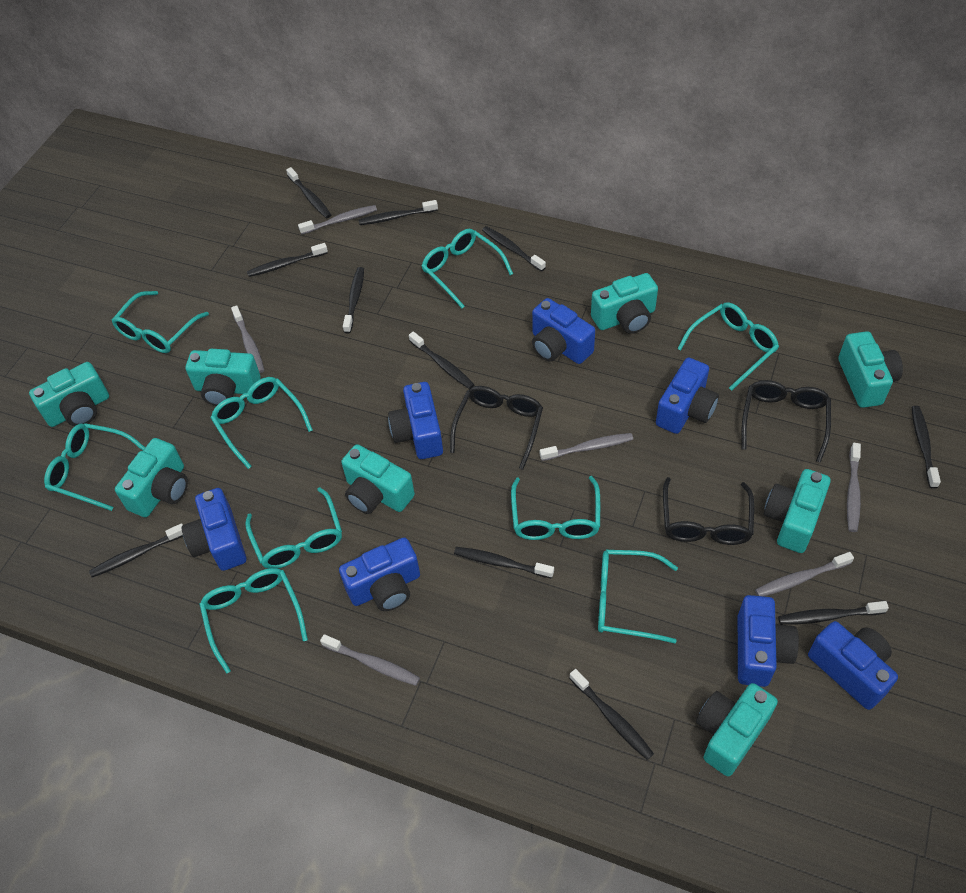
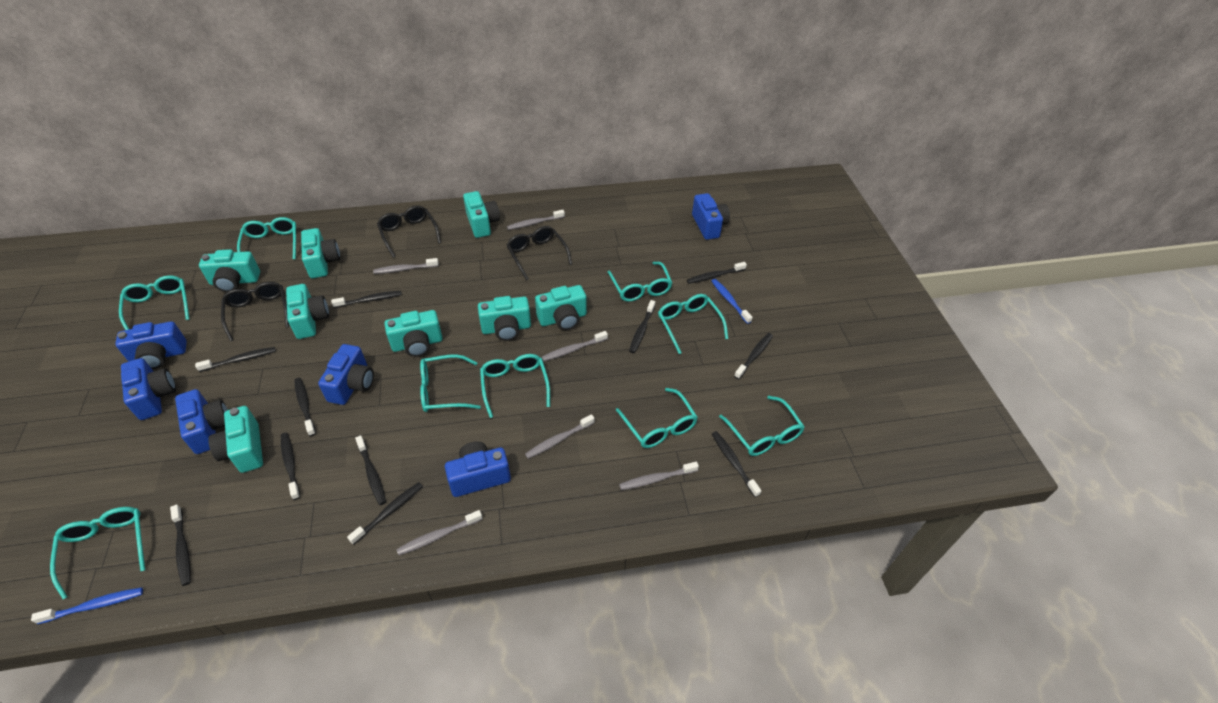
blue camera: 7 -> 6
blue toothbrush: 0 -> 2

